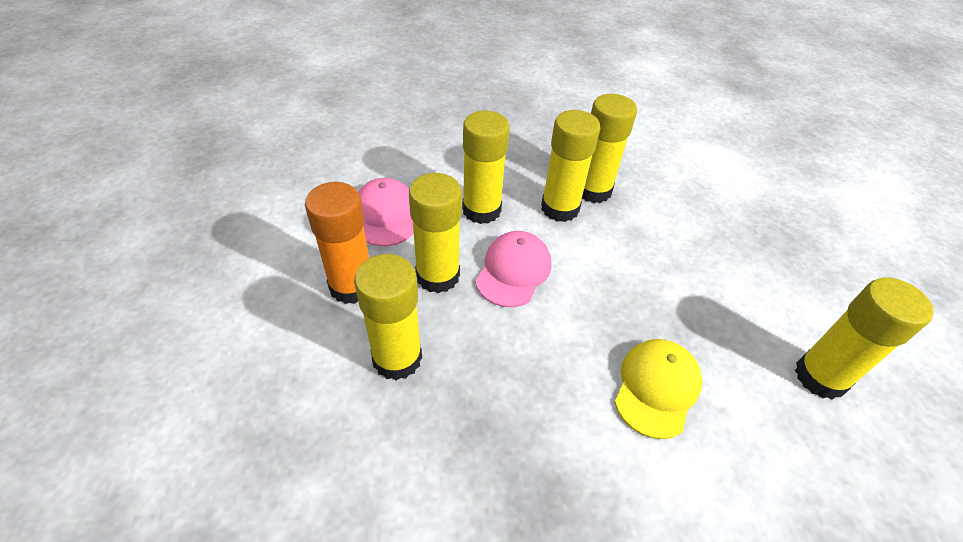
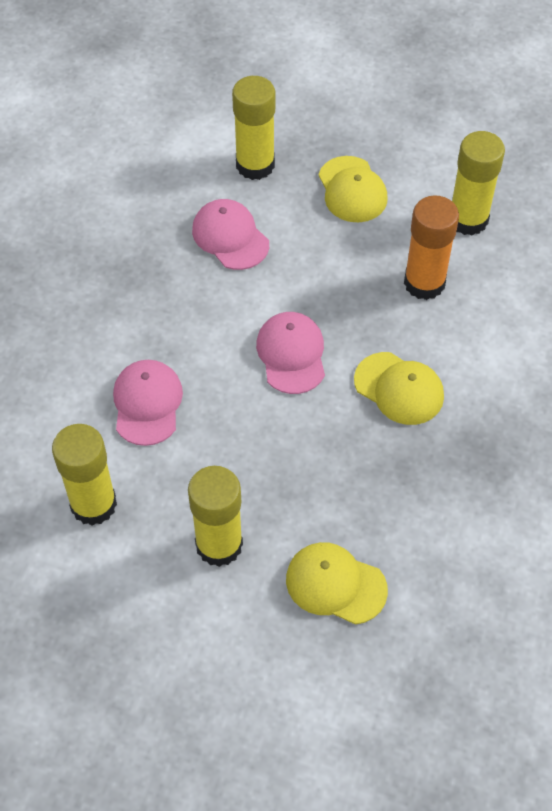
pink cap: 2 -> 3
yellow cap: 1 -> 3
yellow glue stick: 6 -> 4

